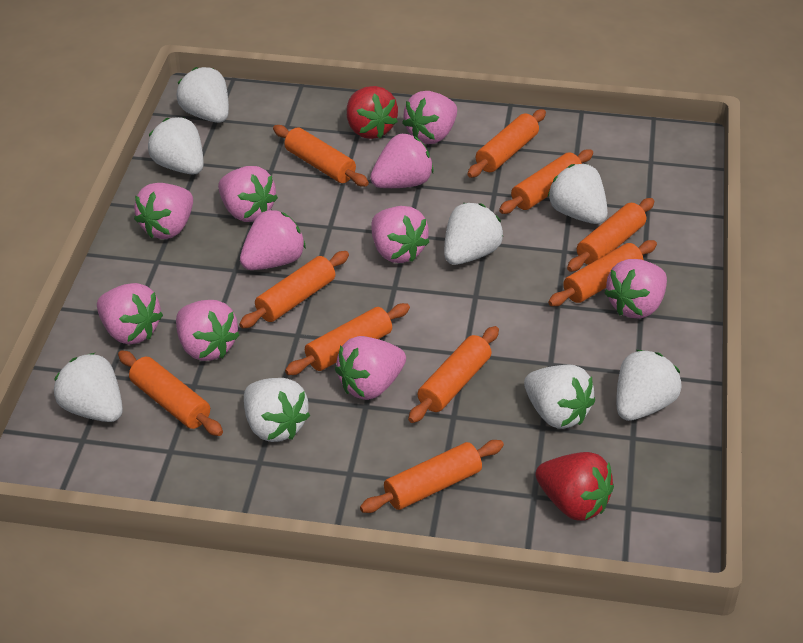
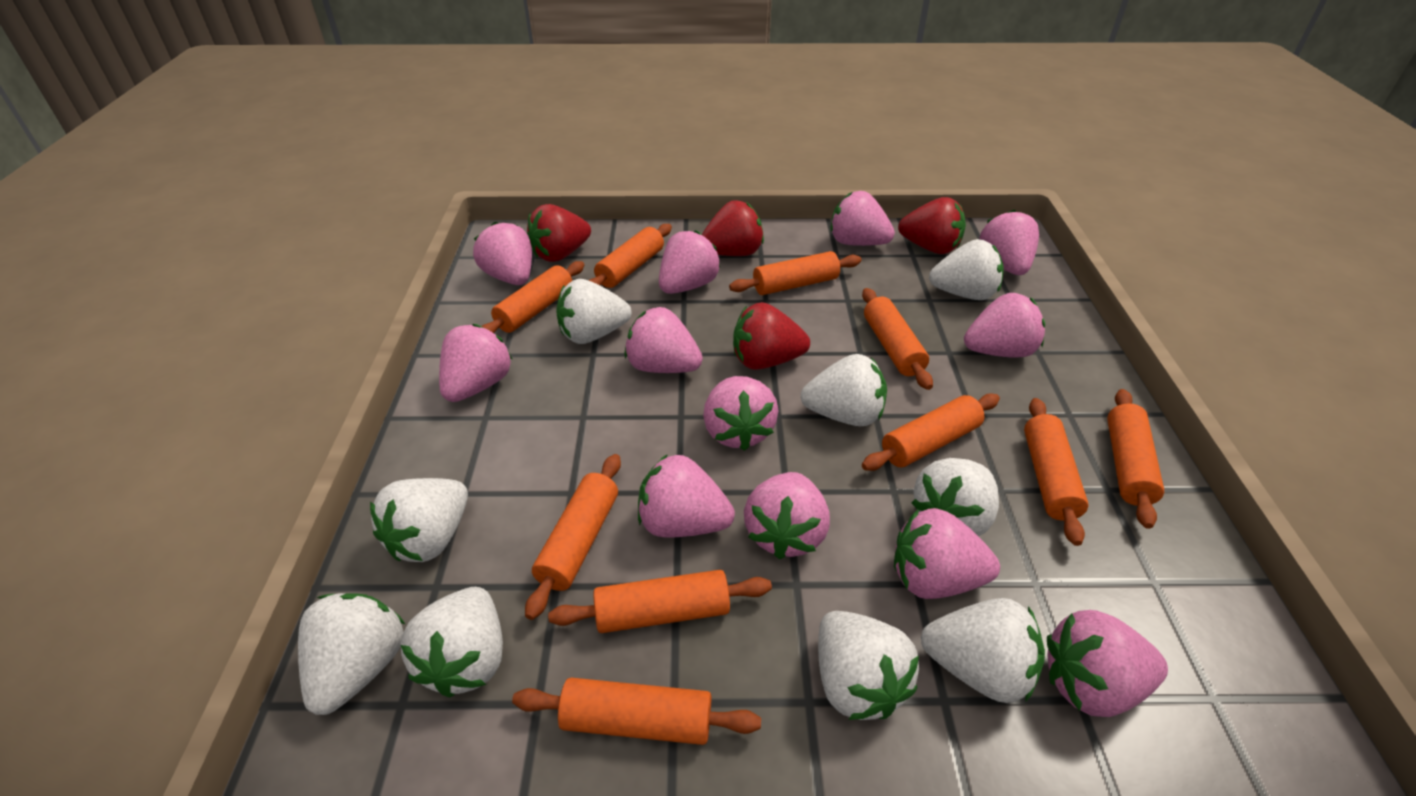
pink strawberry: 10 -> 12
red strawberry: 2 -> 4
white strawberry: 8 -> 9

